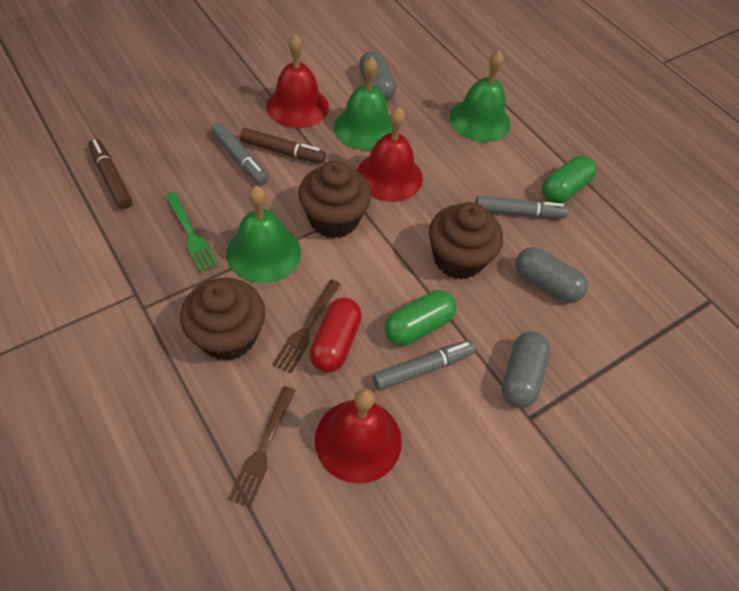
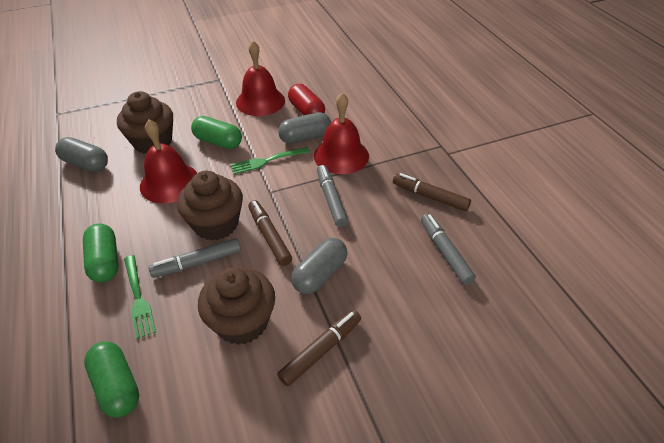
brown fork: 2 -> 0
brown marker: 2 -> 3
green bell: 3 -> 0
green capsule: 2 -> 3
green fork: 1 -> 2

